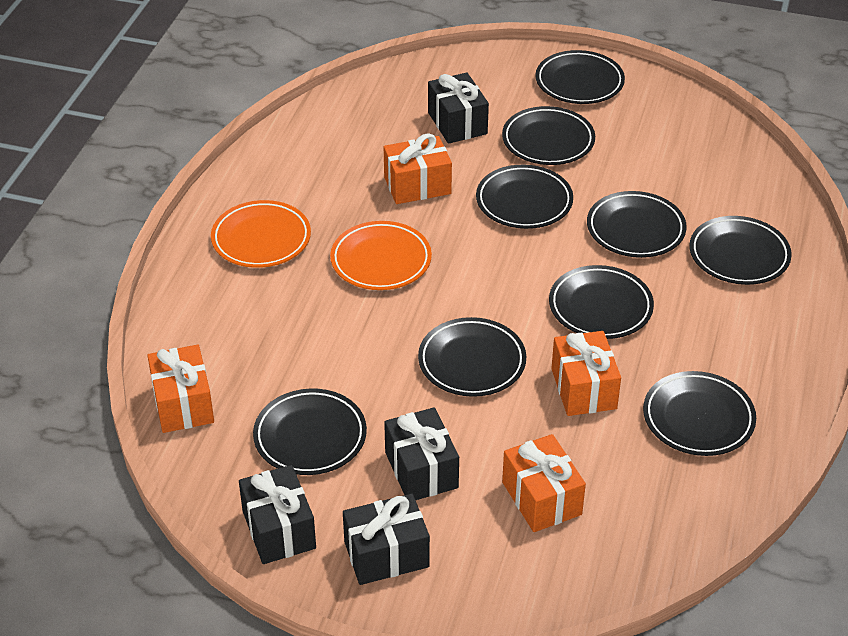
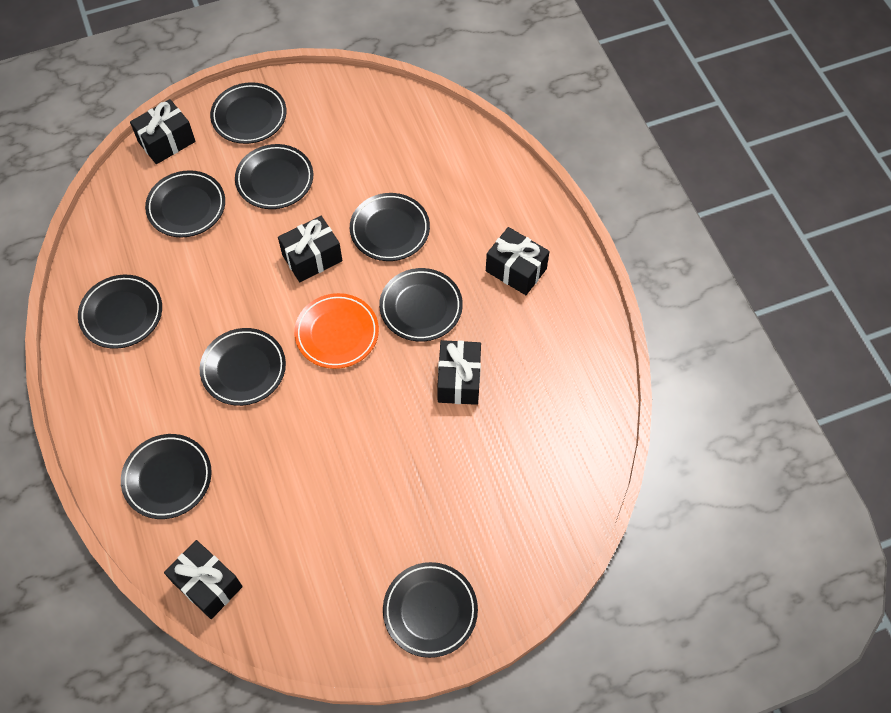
black gift: 4 -> 5
orange gift: 4 -> 0
orange plate: 2 -> 1

